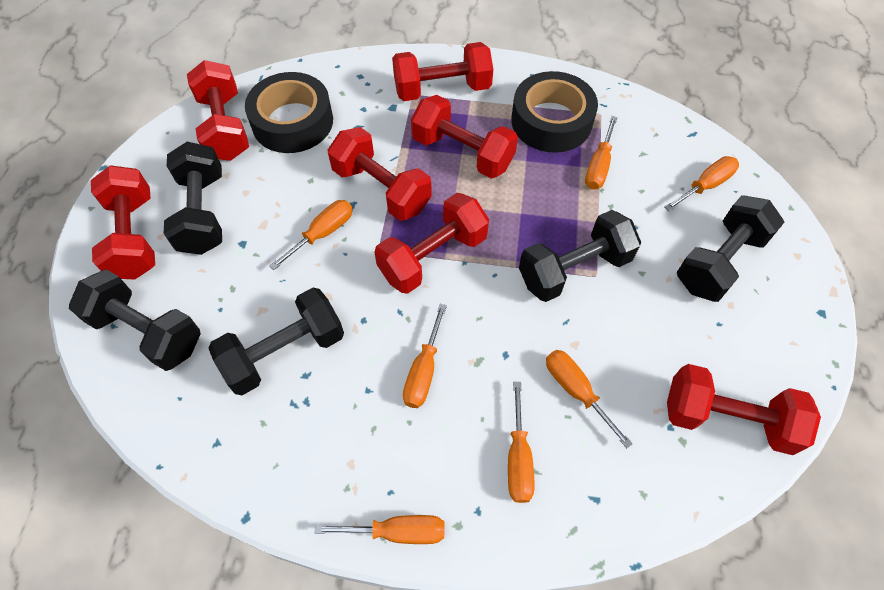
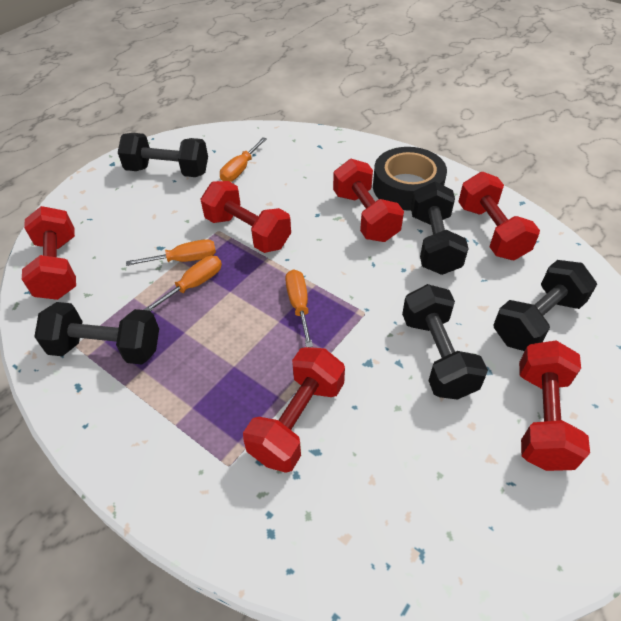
black tape: 2 -> 1
orange screwdriver: 7 -> 4
red dumbbell: 7 -> 6

